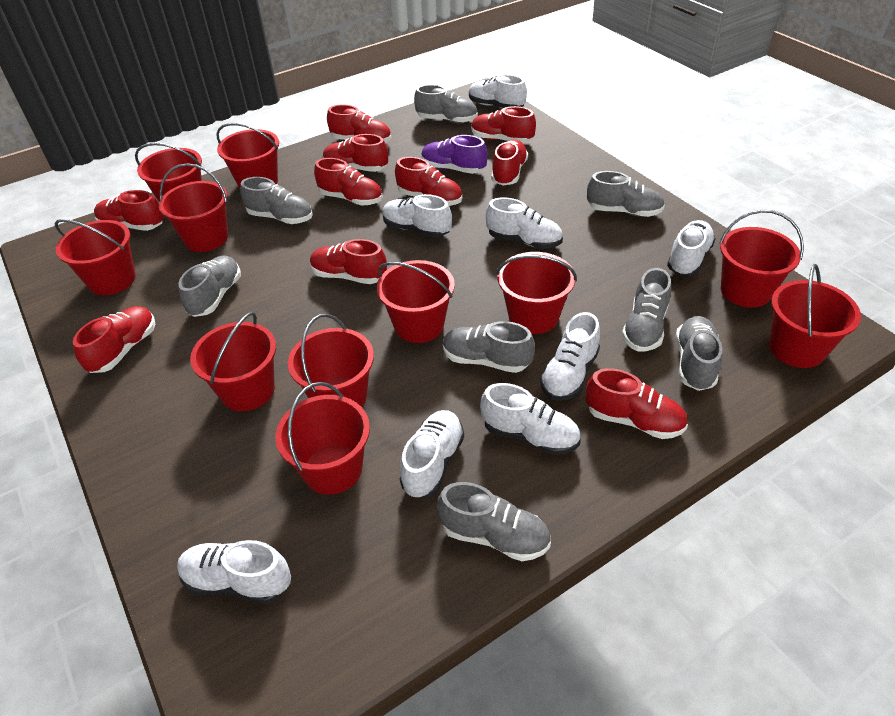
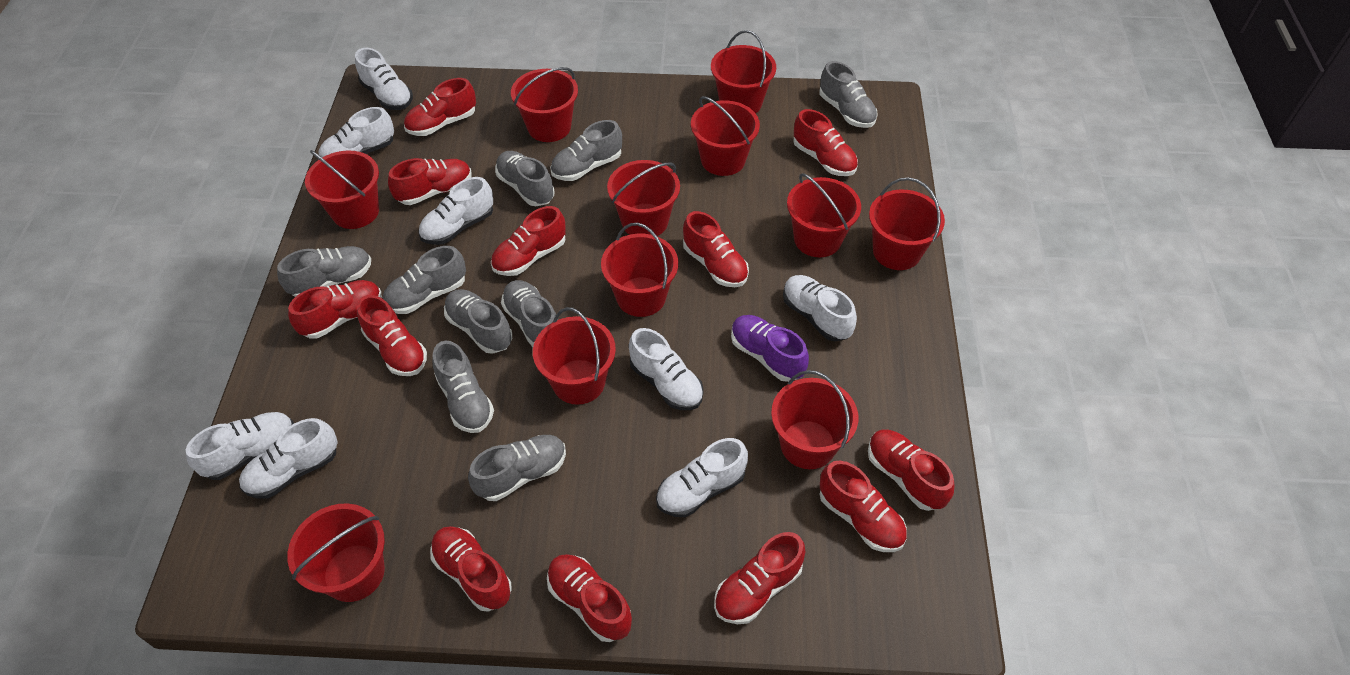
grey shoe: 8 -> 9
red shoe: 10 -> 12

